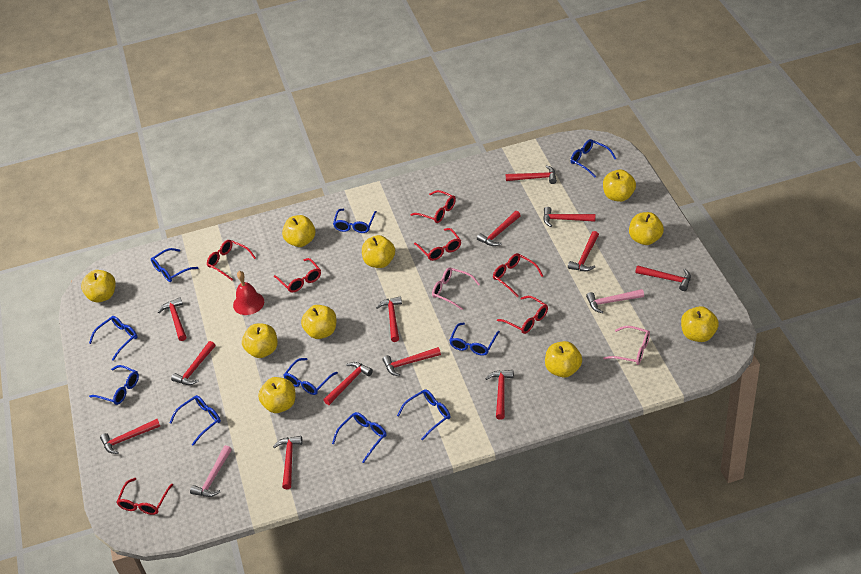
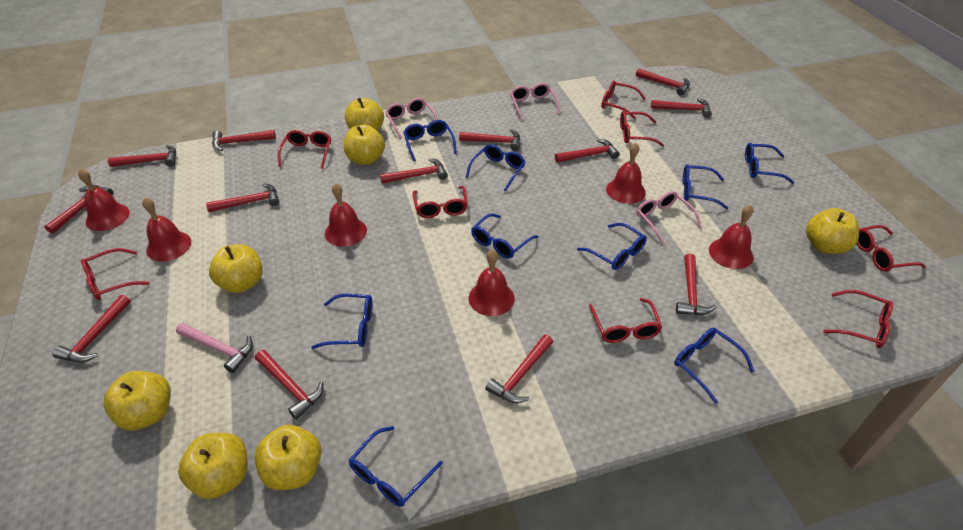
blue glasses: 10 -> 9
pink glasses: 2 -> 3
pink hammer: 2 -> 1
red bell: 1 -> 6
red glasses: 7 -> 8
yellow apple: 10 -> 7

